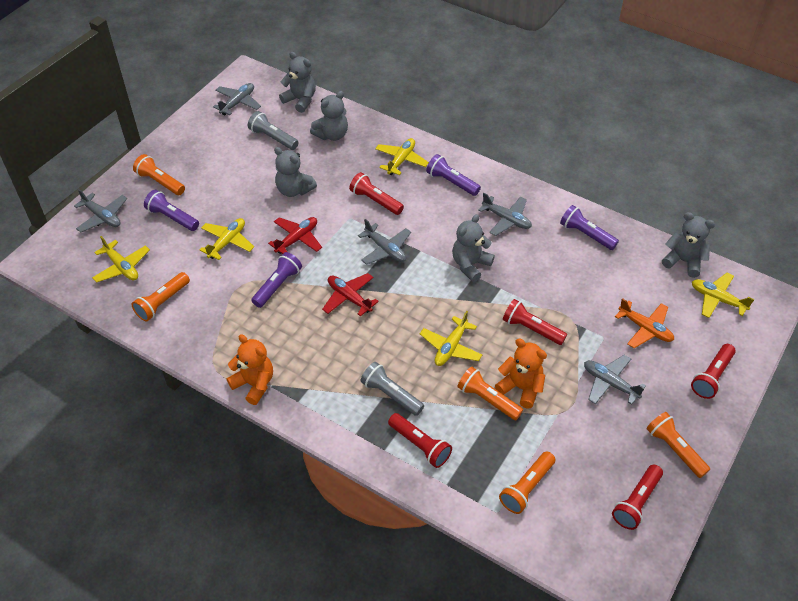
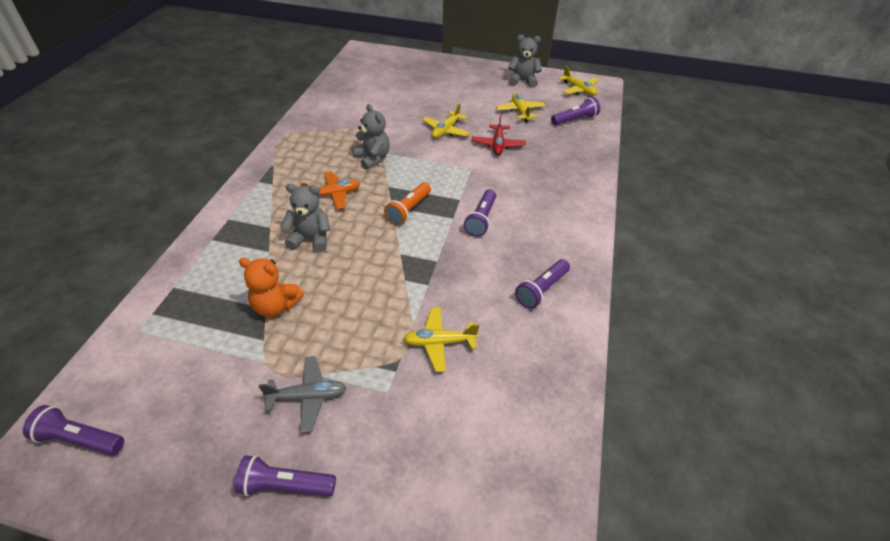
grey flashlight: 2 -> 0
grey plane: 5 -> 1
grey teddy bear: 5 -> 3
orange flashlight: 5 -> 1
orange teddy bear: 2 -> 1
purple flashlight: 4 -> 5
red flashlight: 5 -> 0
red plane: 2 -> 1
yellow plane: 5 -> 4

